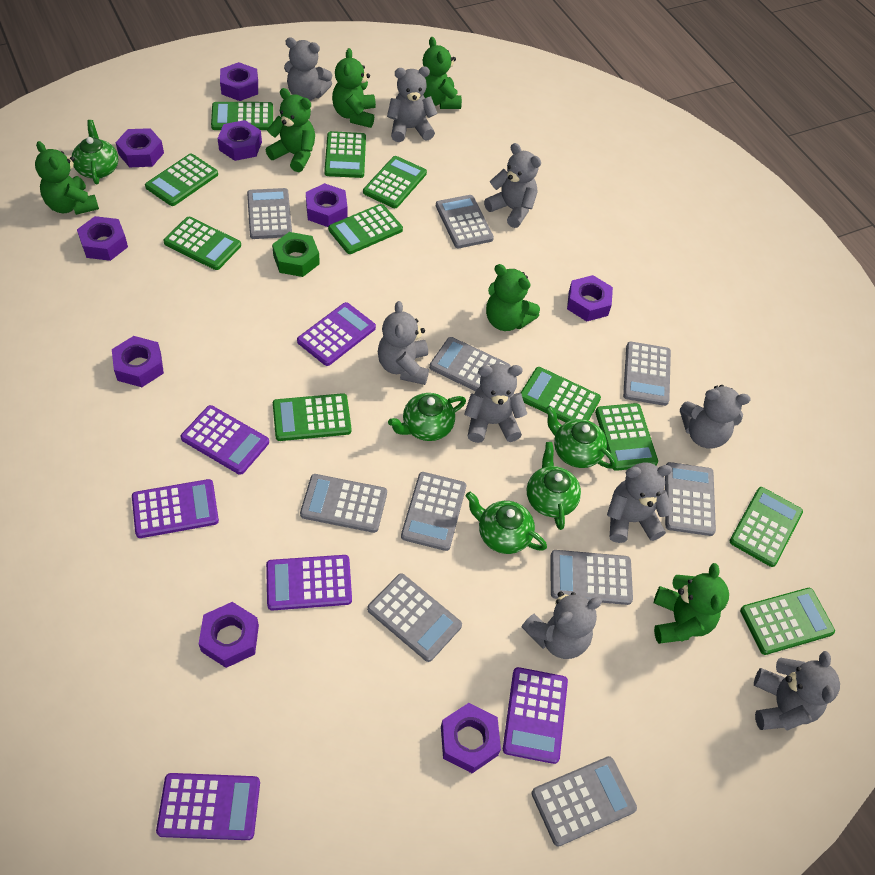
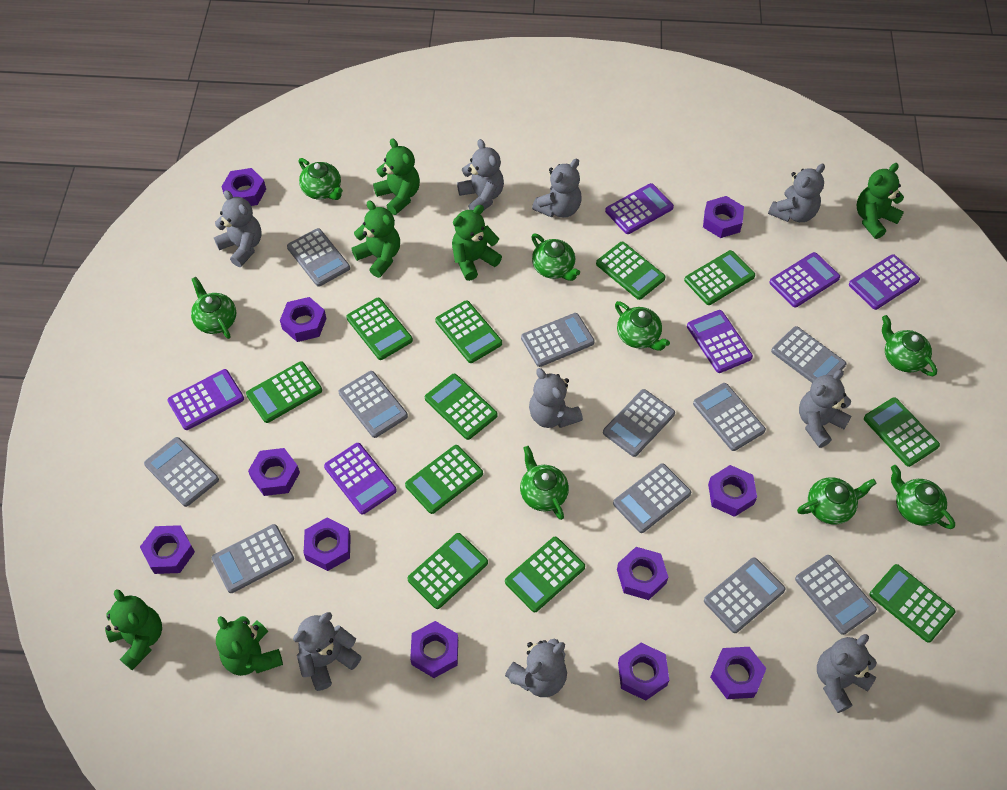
green nut: 1 -> 0
green teapot: 5 -> 8
grey calculator: 10 -> 11
purple nut: 9 -> 11

